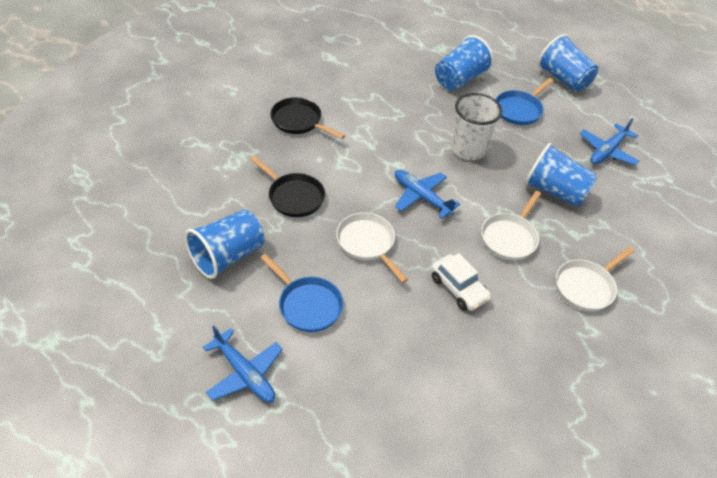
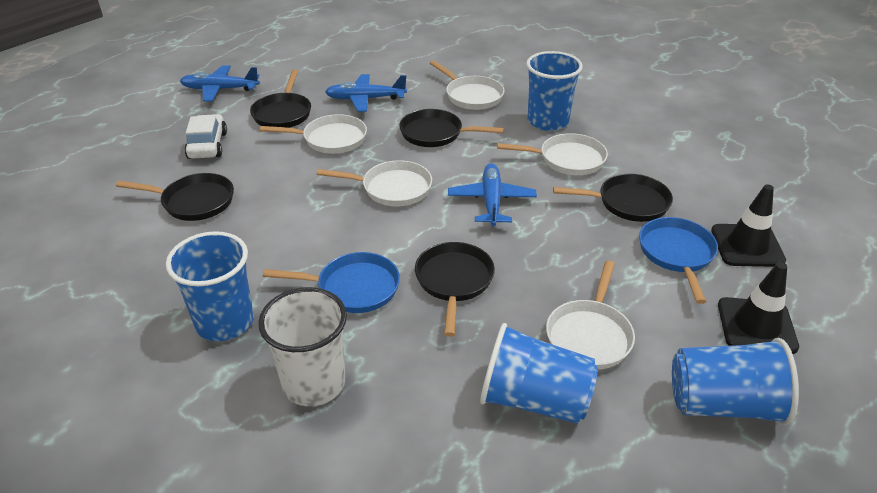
black pan: 2 -> 5
black traffic cone: 0 -> 2
white pan: 3 -> 5

